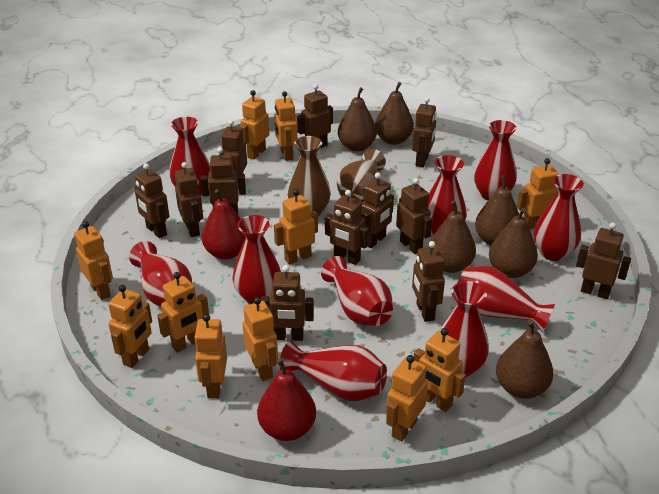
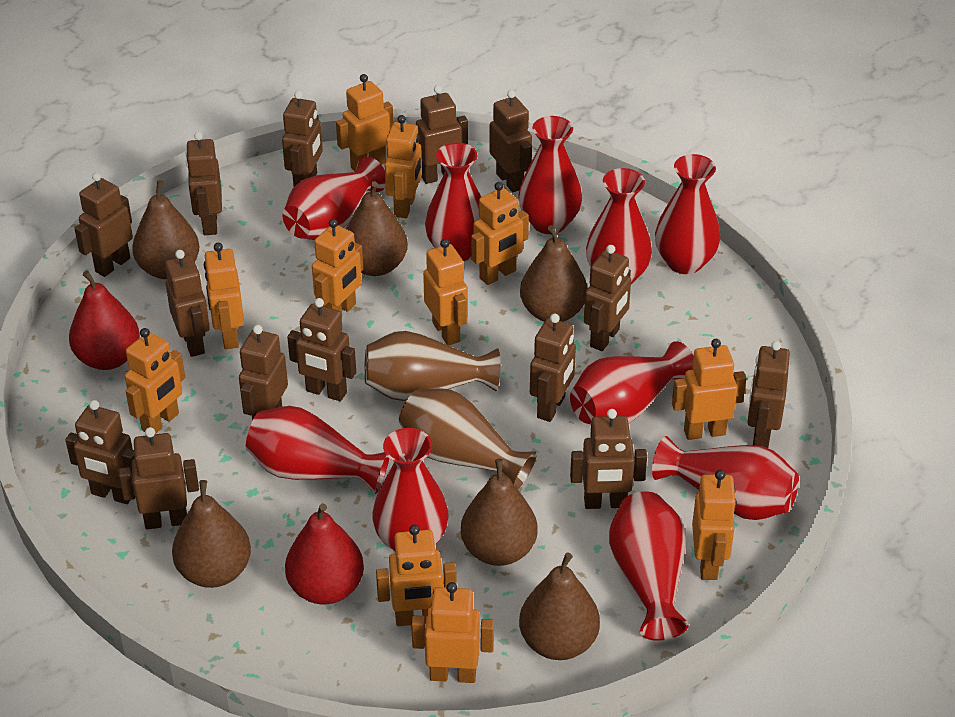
brown robot: 12 -> 14

